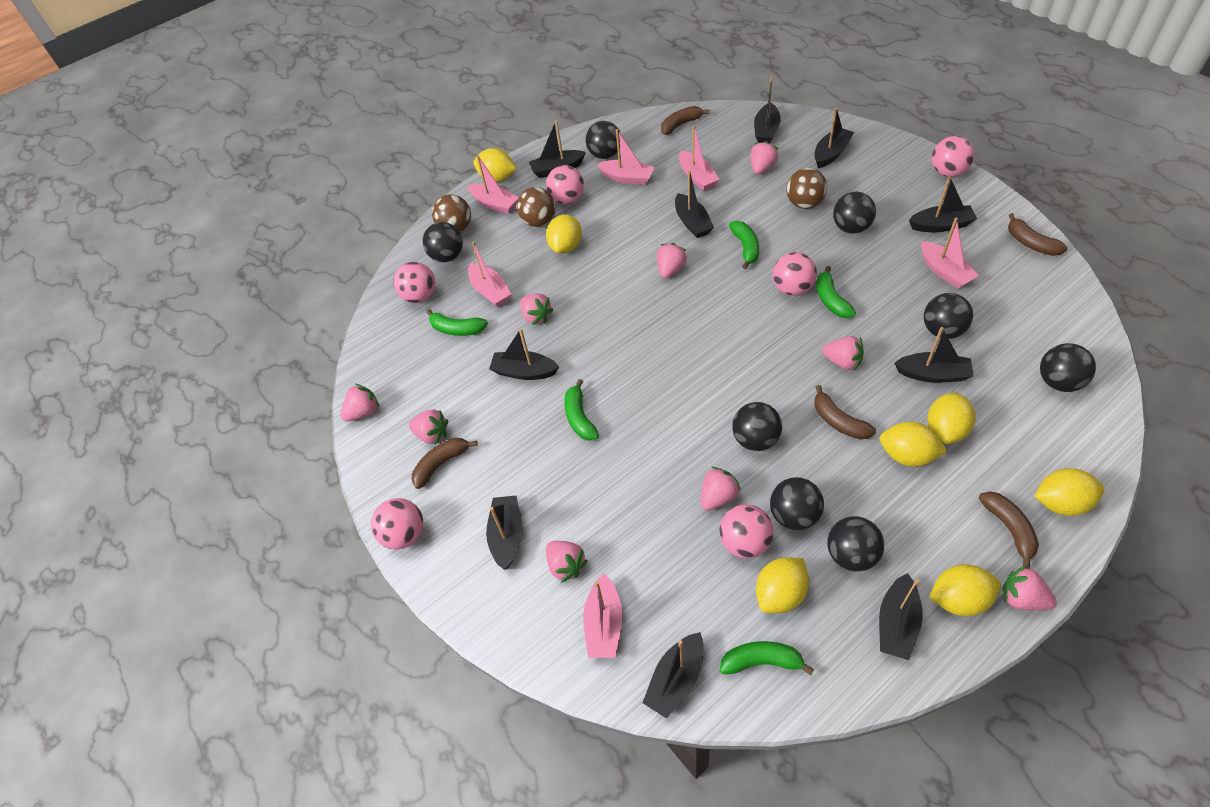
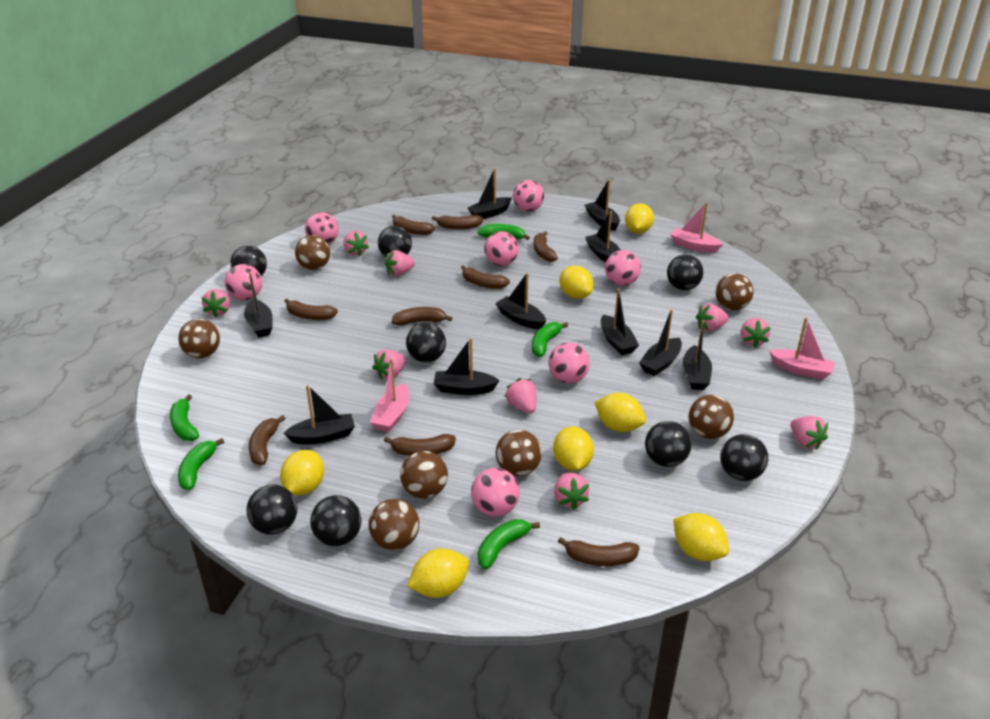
brown ball: 3 -> 7
brown banana: 5 -> 9
pink ball: 6 -> 7
pink boat: 6 -> 3

